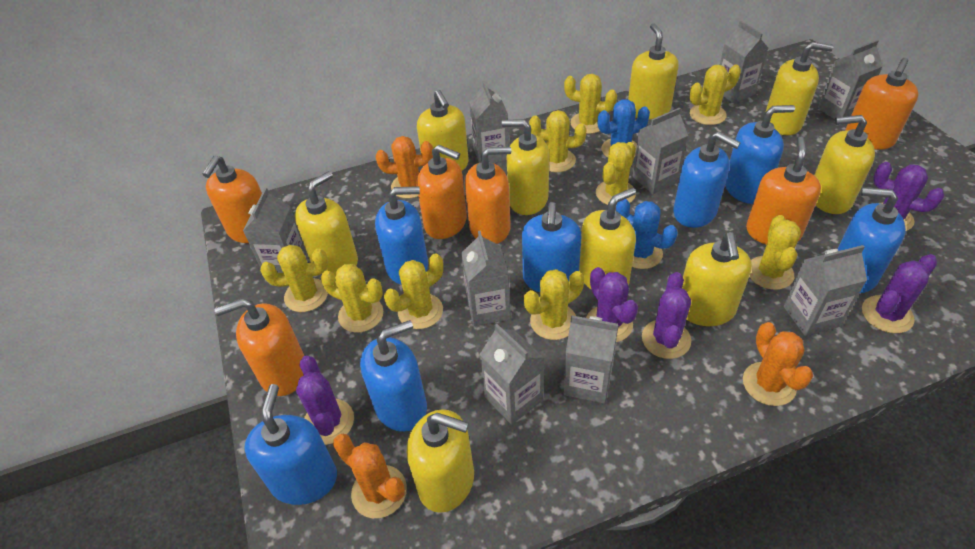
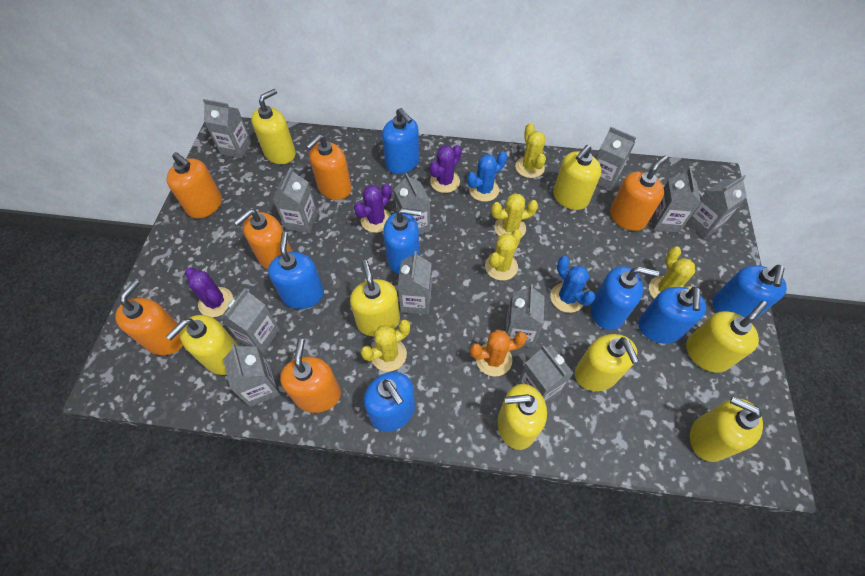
grey carton: 9 -> 11
orange cactus: 3 -> 1
purple cactus: 5 -> 3
yellow cactus: 9 -> 5
yellow soap dispenser: 9 -> 8

